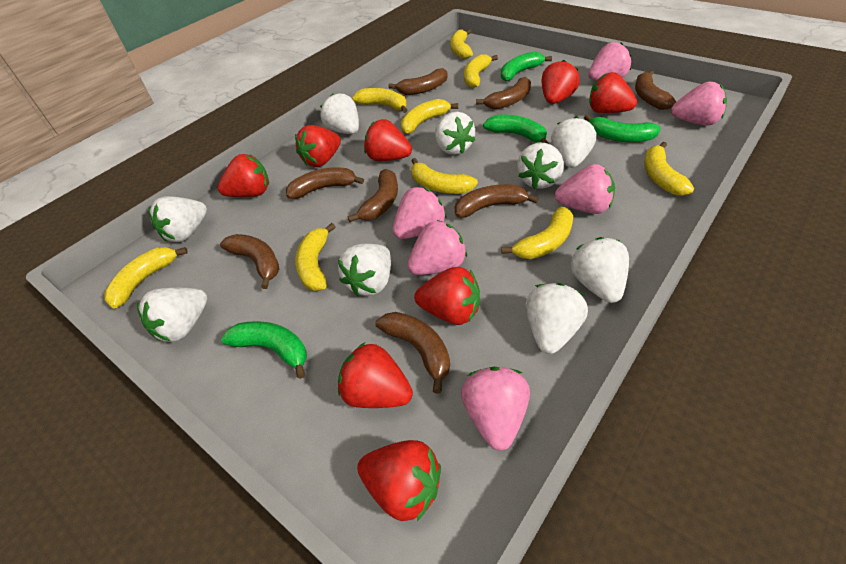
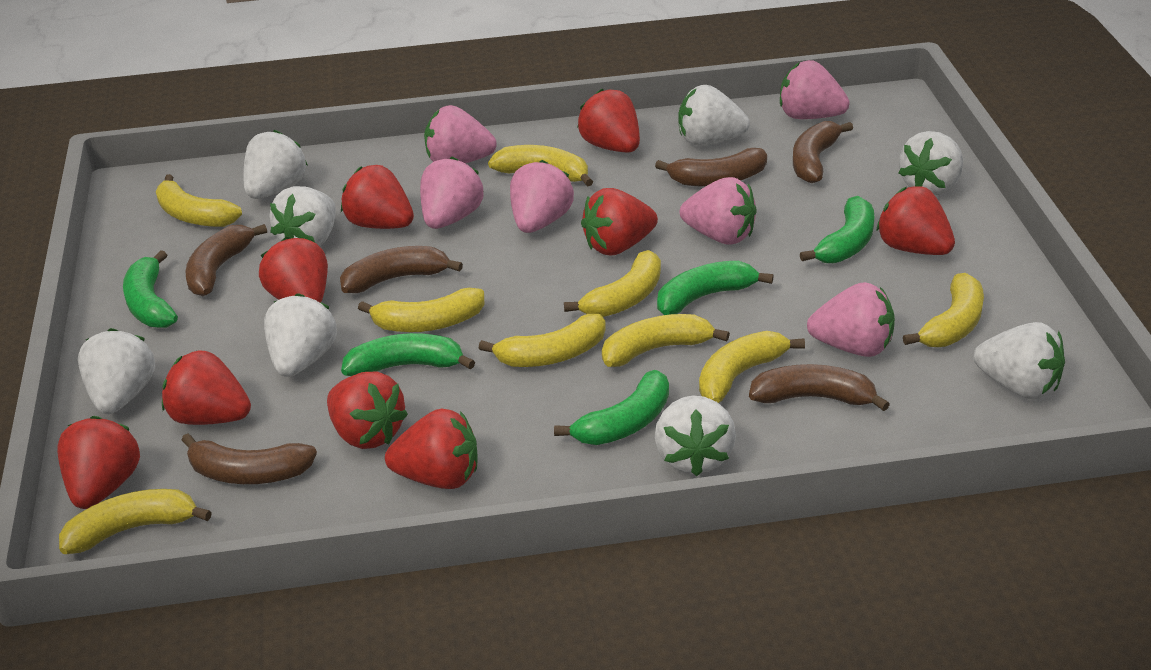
brown banana: 8 -> 6
green banana: 4 -> 5
red strawberry: 8 -> 9
white strawberry: 9 -> 8

